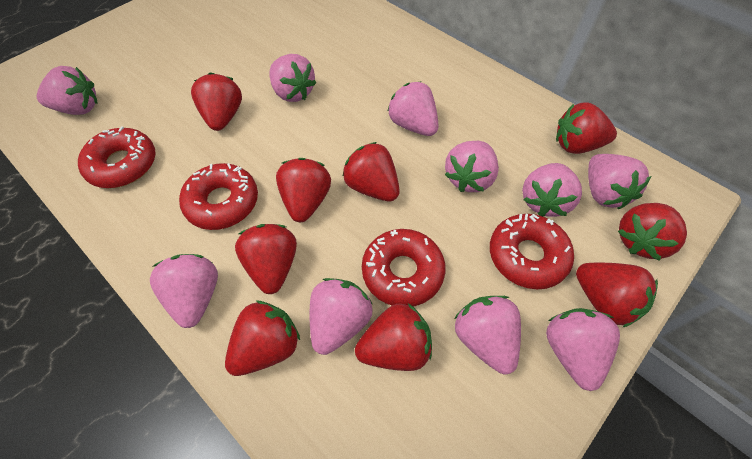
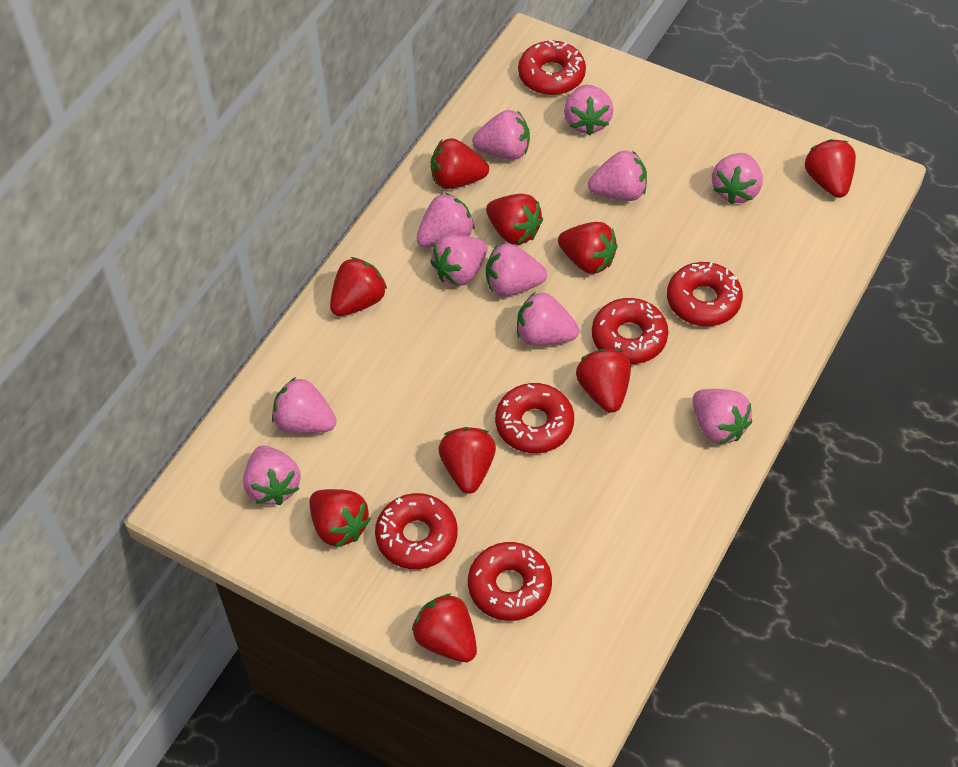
pink strawberry: 10 -> 11
red donut: 4 -> 6

